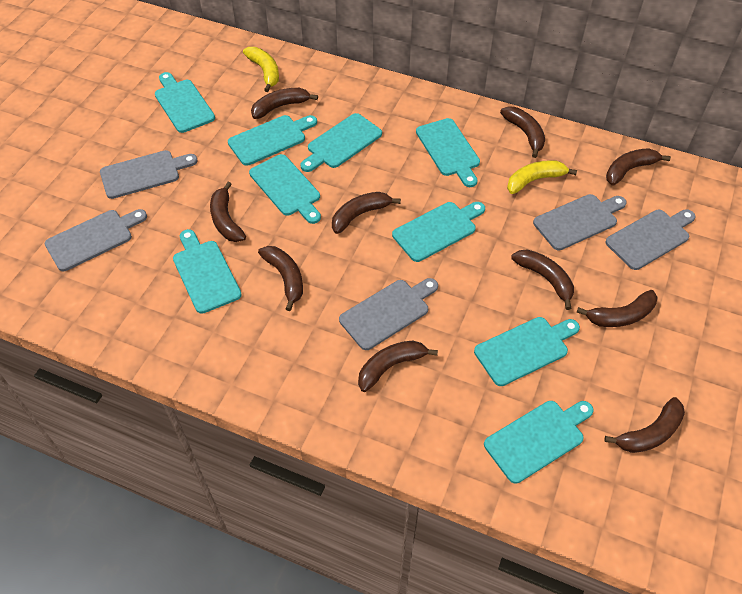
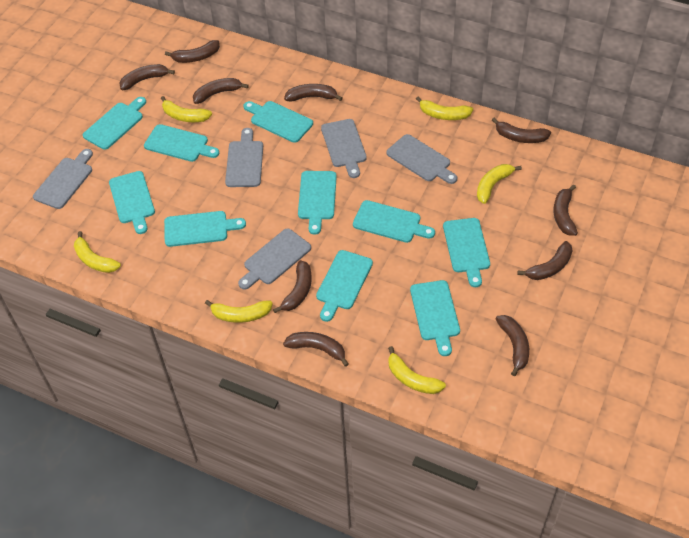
turquoise cutting board: 9 -> 10
yellow banana: 2 -> 6

